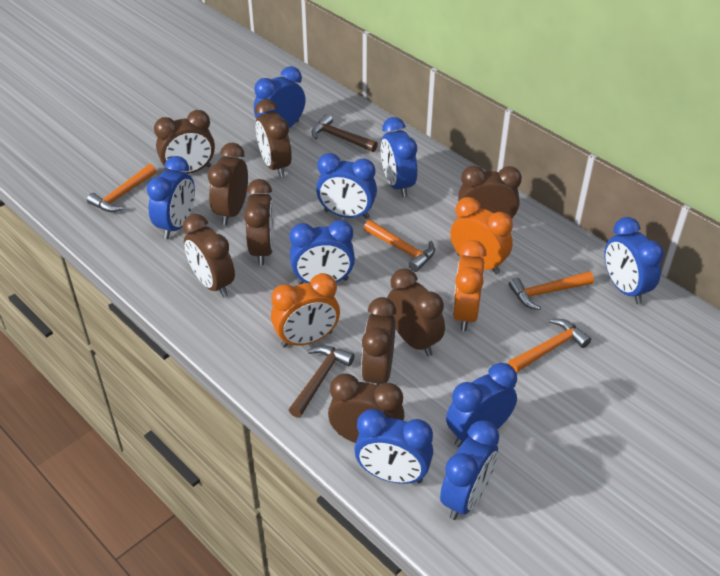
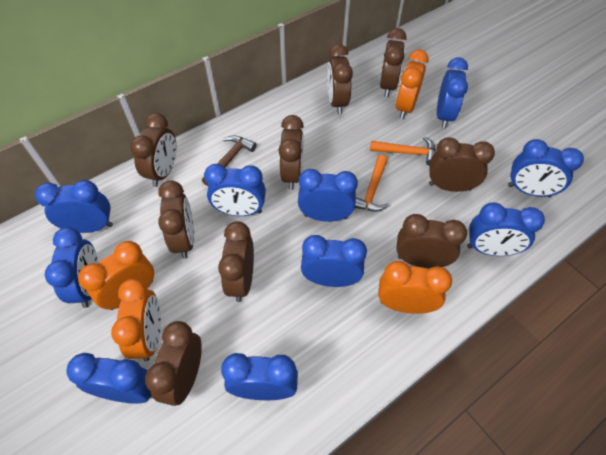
blue clock: 9 -> 10
brown hammer: 2 -> 1
orange clock: 3 -> 4
orange hammer: 4 -> 2

